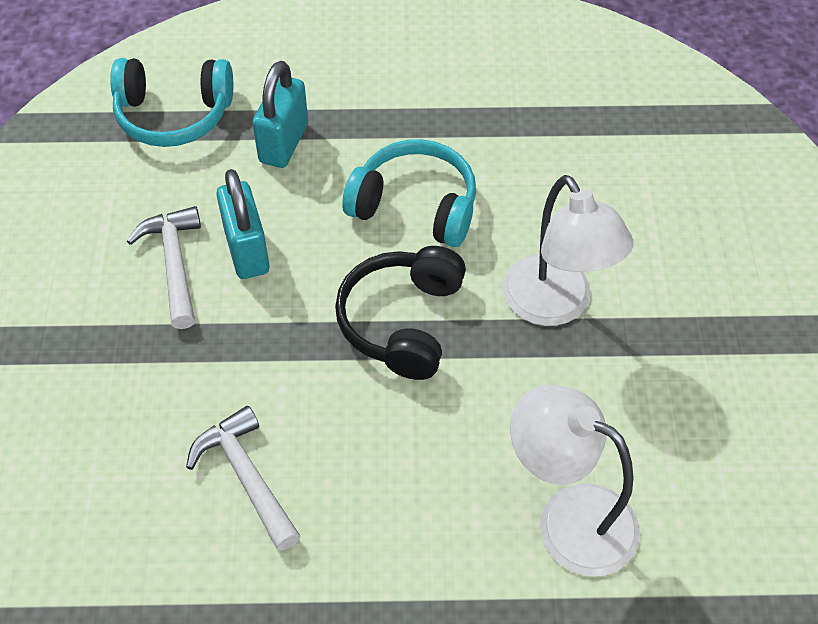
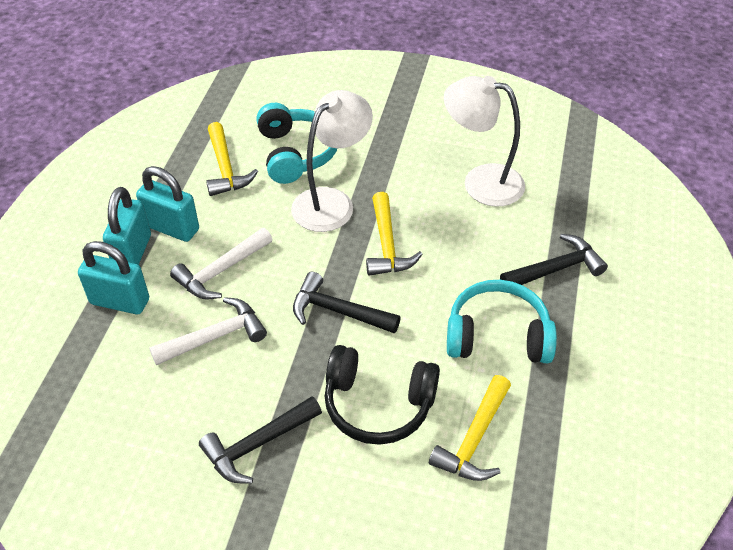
black hammer: 0 -> 3
turquoise padlock: 2 -> 3
yellow hammer: 0 -> 3

